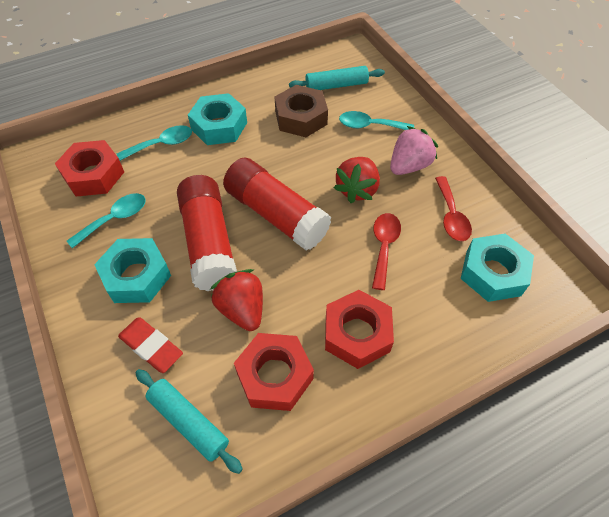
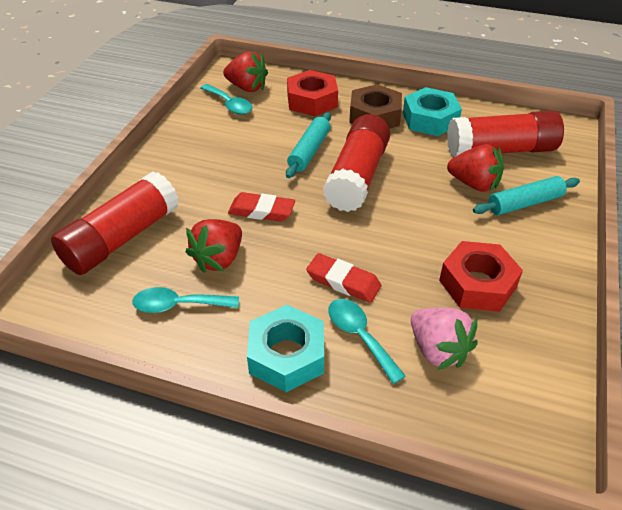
red eraser: 1 -> 2
red glue stick: 2 -> 3
red nut: 3 -> 2
red spoon: 2 -> 0
red strawberry: 2 -> 3
turquoise nut: 3 -> 2

